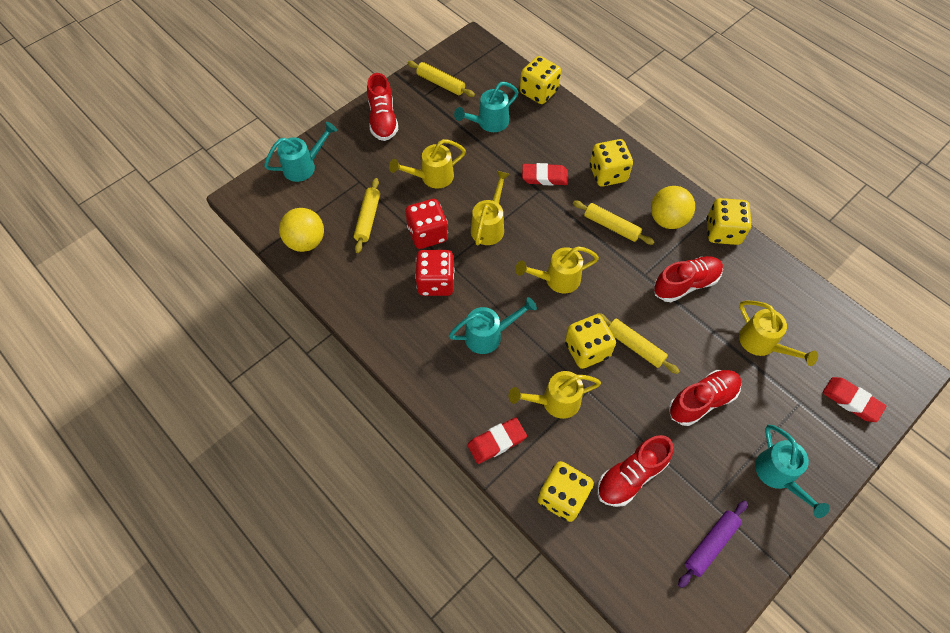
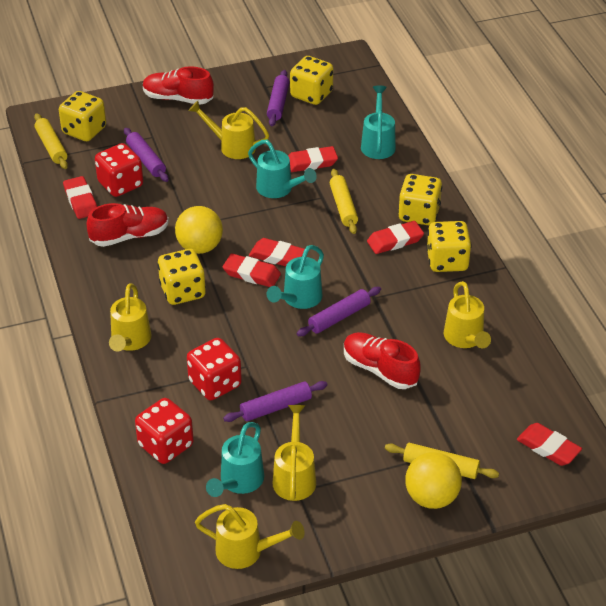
purple rolling pin: 1 -> 4
red dice: 2 -> 3
red eraser: 3 -> 6
red shoe: 4 -> 3
yellow rolling pin: 4 -> 3

